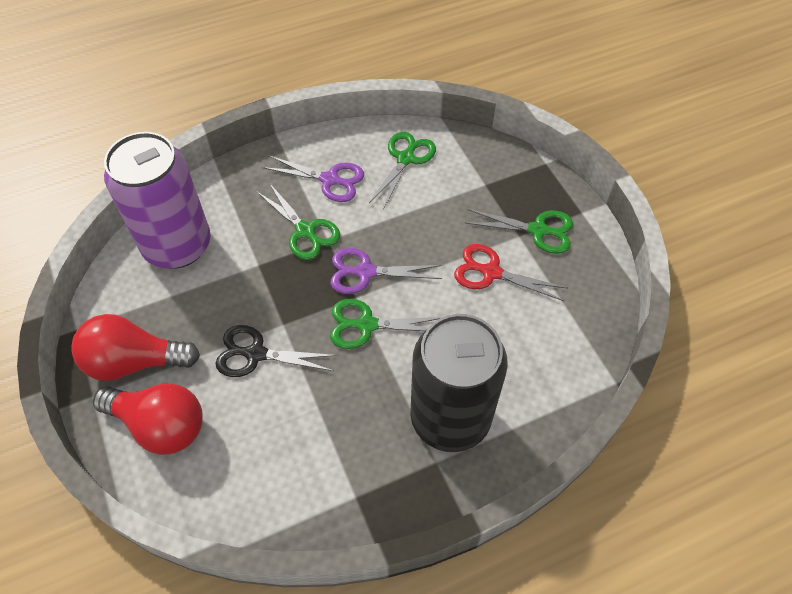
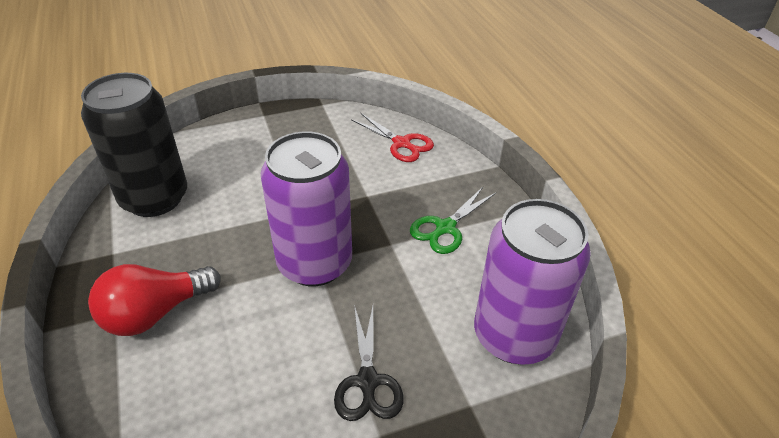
green scissors: 4 -> 1
purple can: 1 -> 2
purple scissors: 2 -> 0
red light bulb: 2 -> 1

